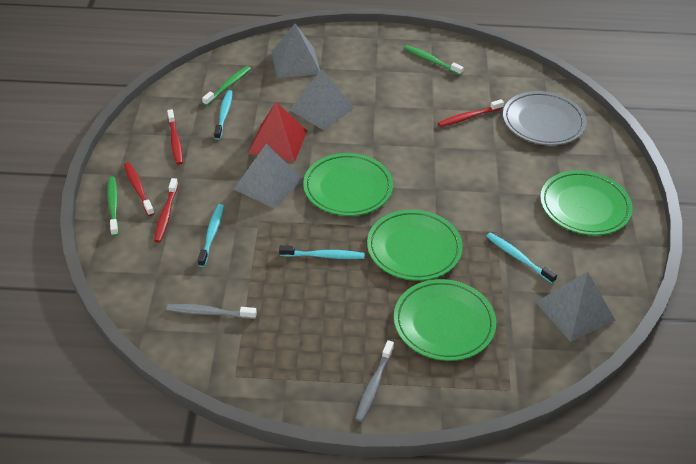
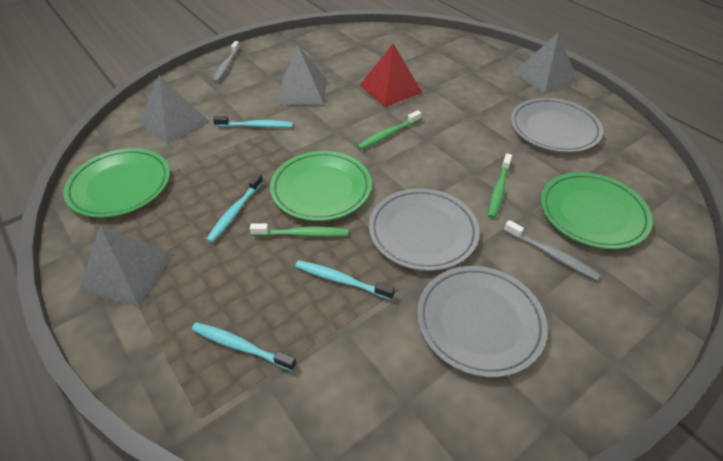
green plate: 4 -> 3
grey plate: 1 -> 3
red toothbrush: 4 -> 0

